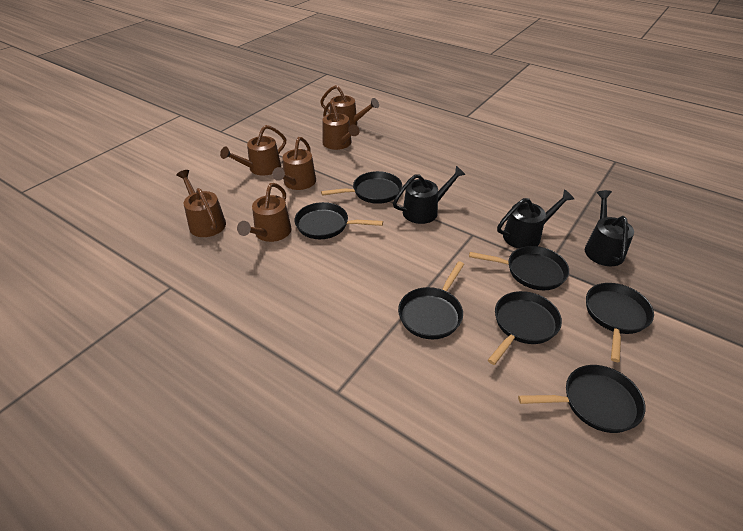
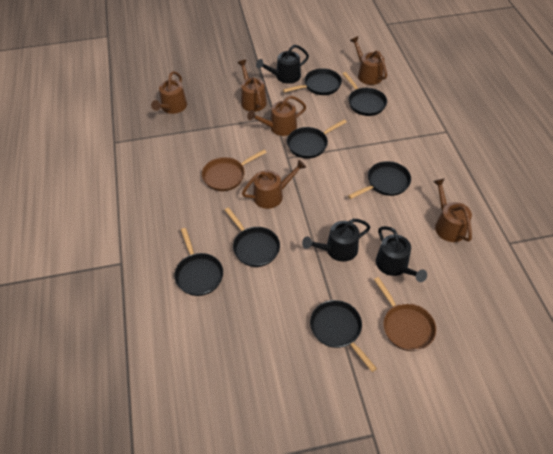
brown pan: 0 -> 2

